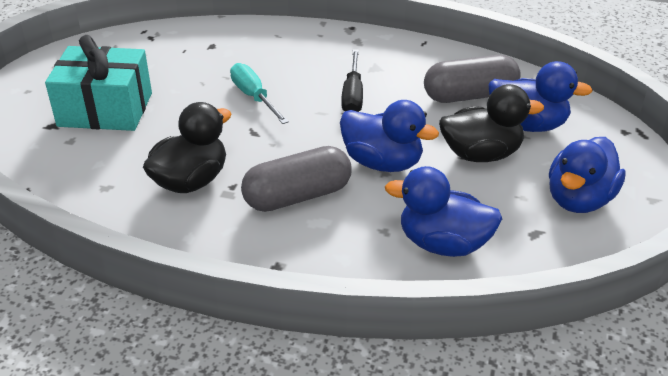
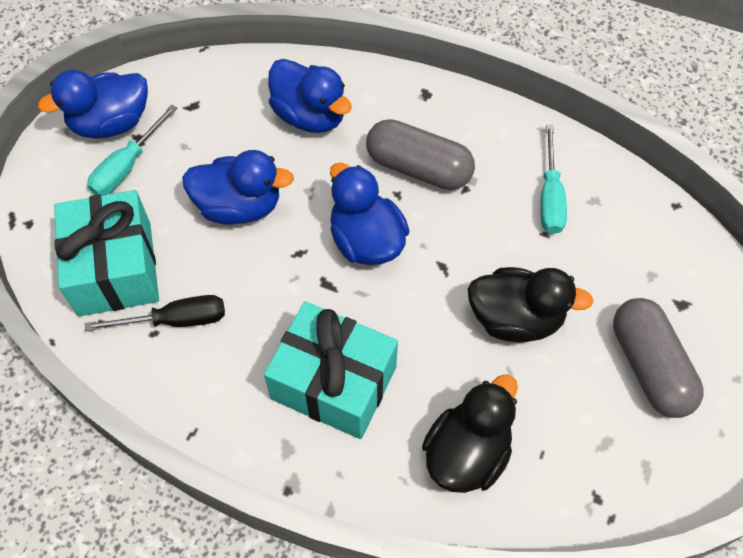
turquoise gift: 1 -> 2
turquoise screwdriver: 1 -> 2

